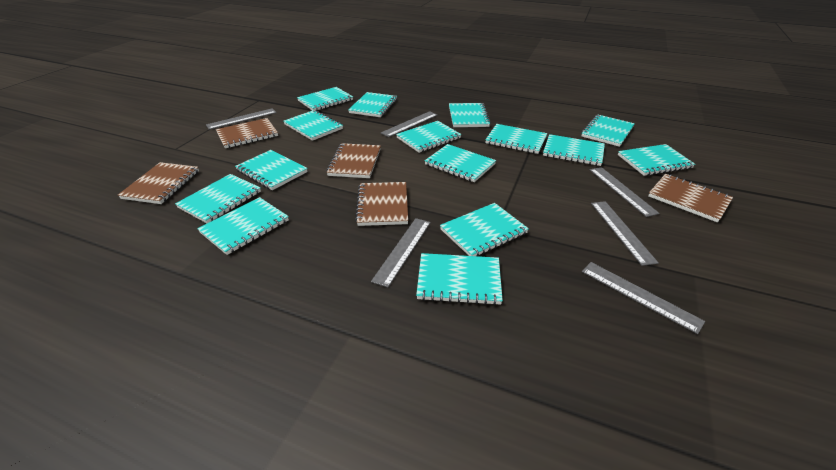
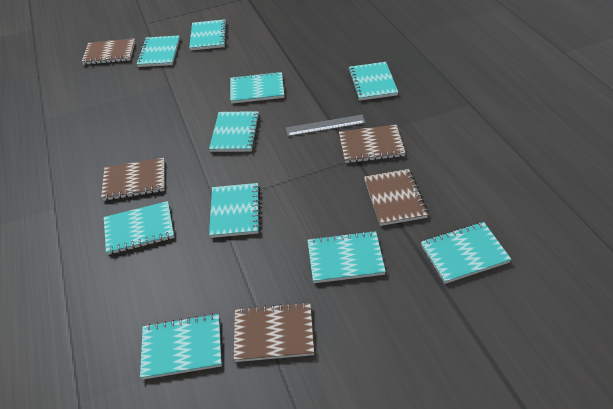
grey ruler: 6 -> 1
turquoise notebook: 15 -> 10

